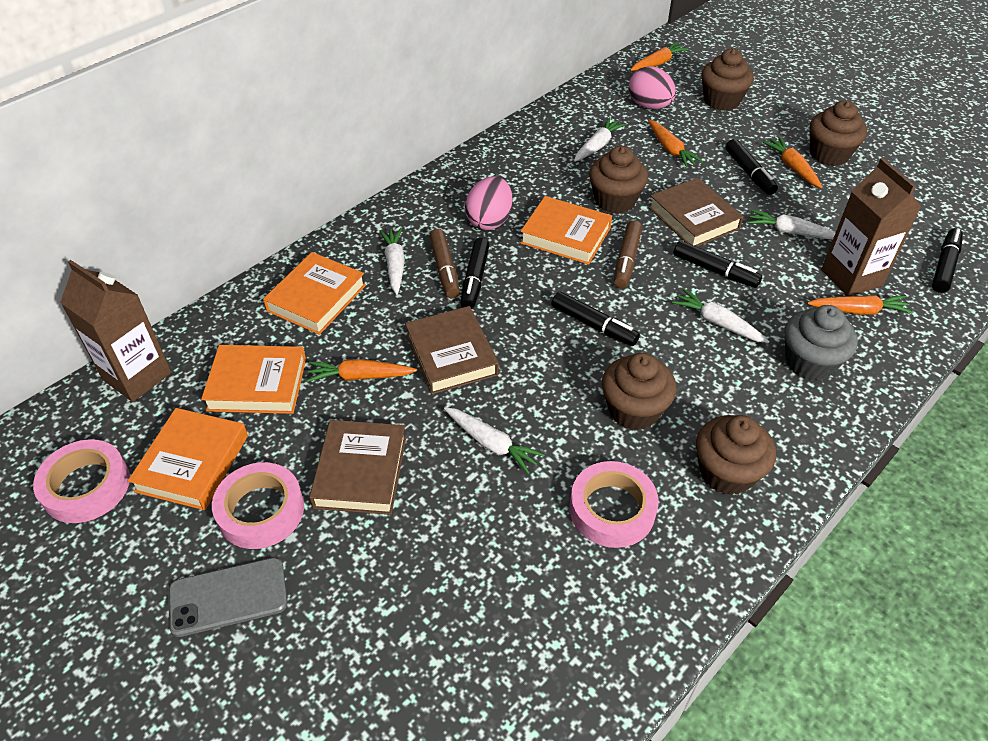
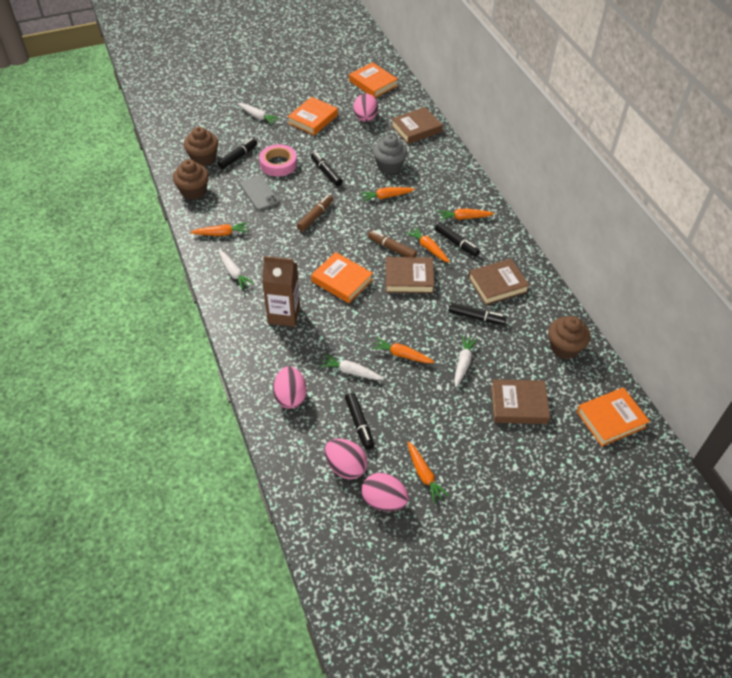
brown book: 3 -> 4
brown carton: 2 -> 1
brown cupcake: 5 -> 3
orange carrot: 5 -> 6
pink egg: 2 -> 4
pink tape: 3 -> 1
white carrot: 5 -> 4

